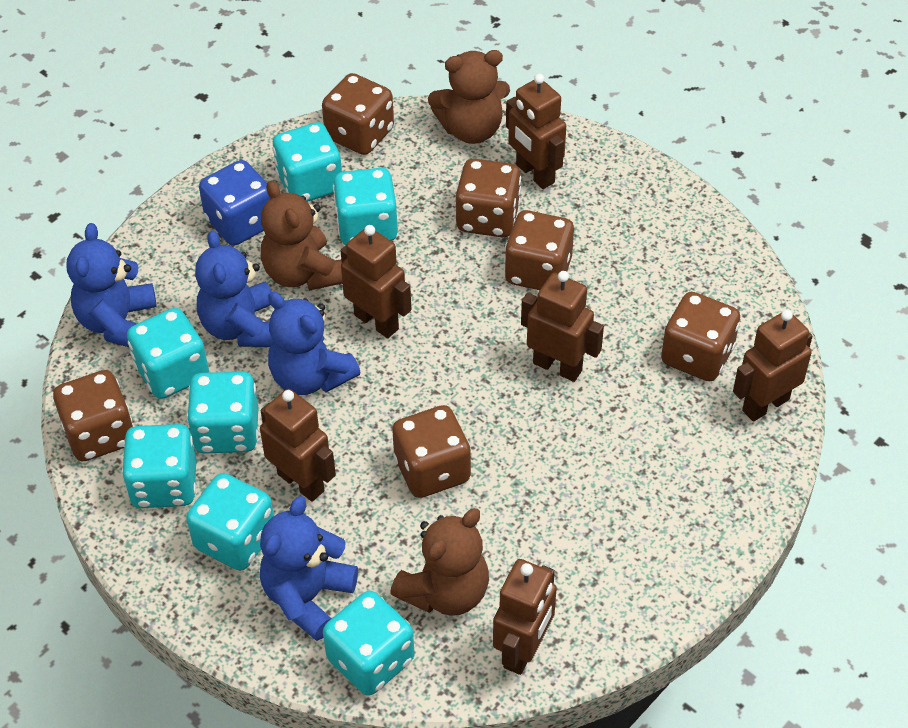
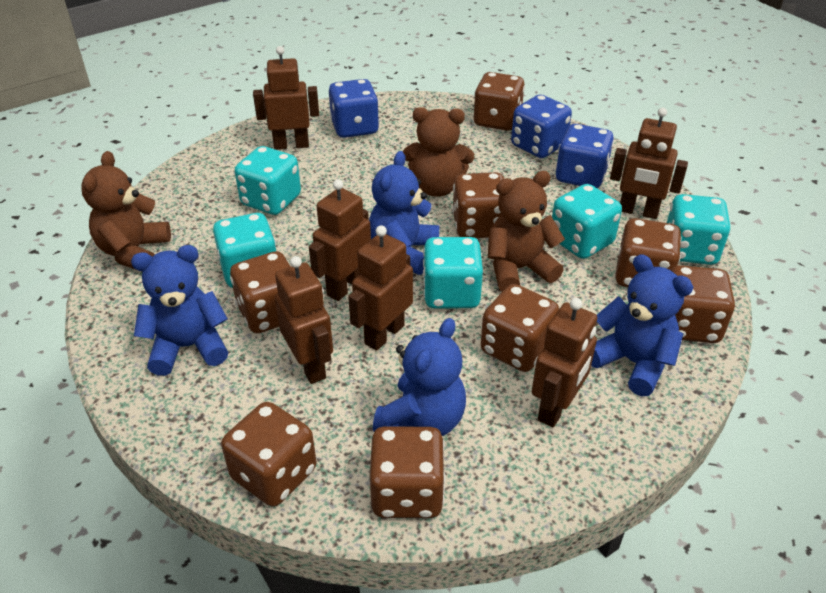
blue dice: 1 -> 3
brown dice: 6 -> 8
turquoise dice: 7 -> 5

